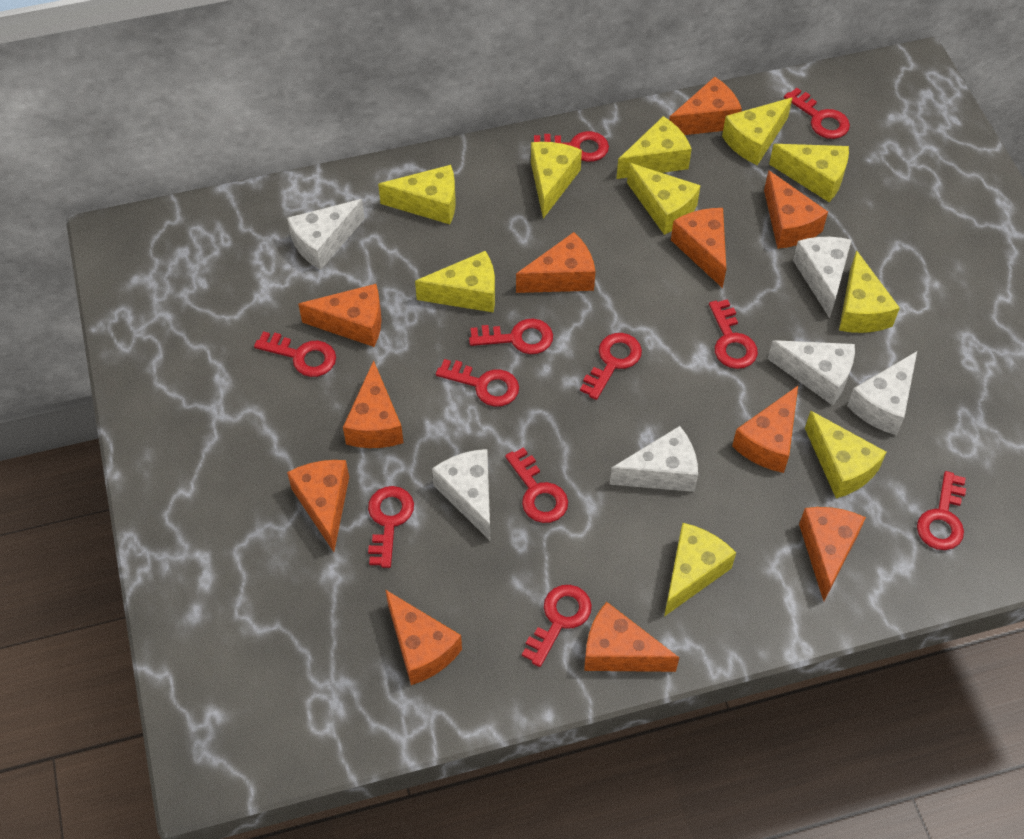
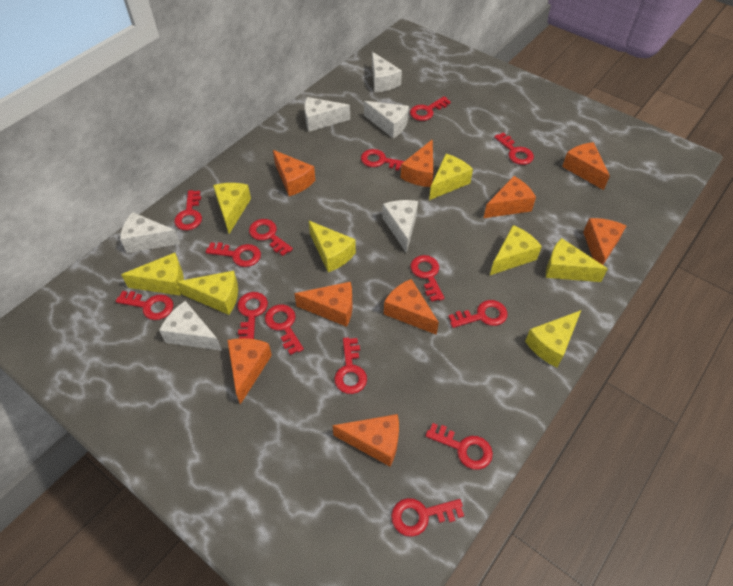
orange cheese: 11 -> 9
red key: 11 -> 14
yellow cheese: 10 -> 8

